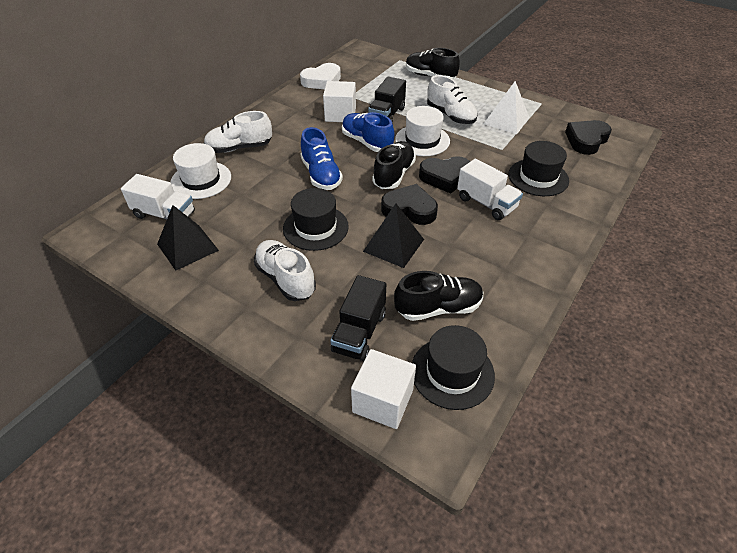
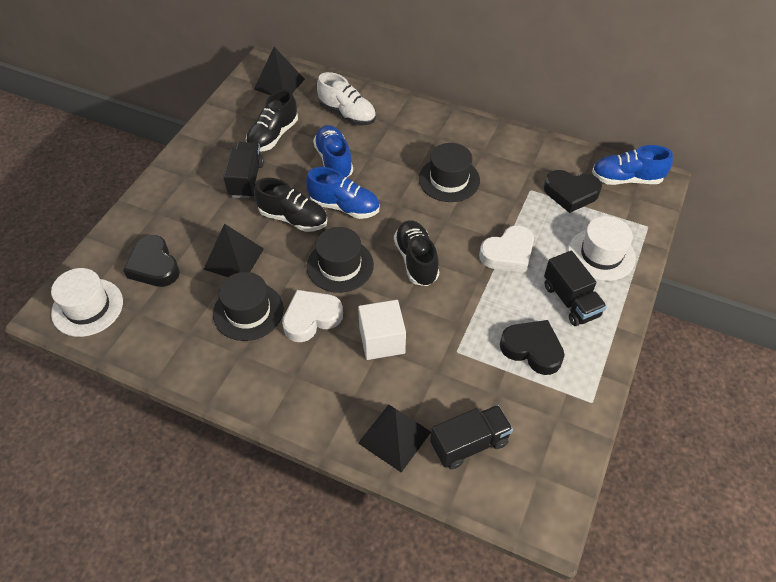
black pyramid: 2 -> 3
black truck: 2 -> 3
blue shoe: 2 -> 3
white cube: 2 -> 1
white heart: 1 -> 2
white pyramid: 1 -> 0
white shoe: 3 -> 1
white truck: 2 -> 0

